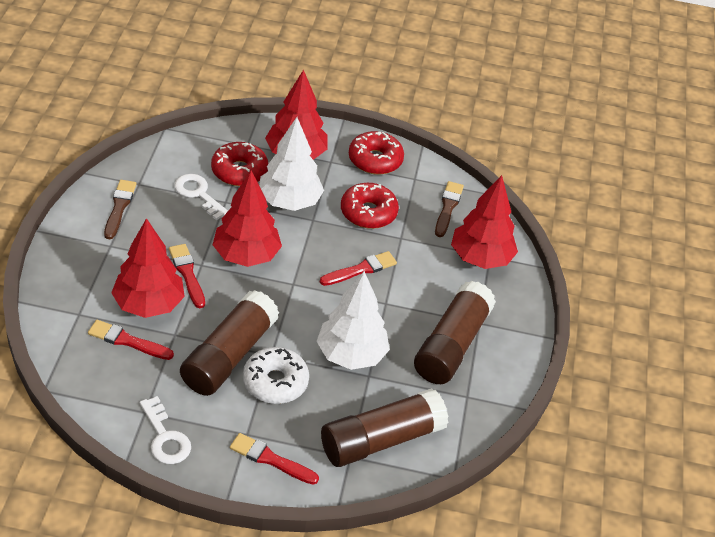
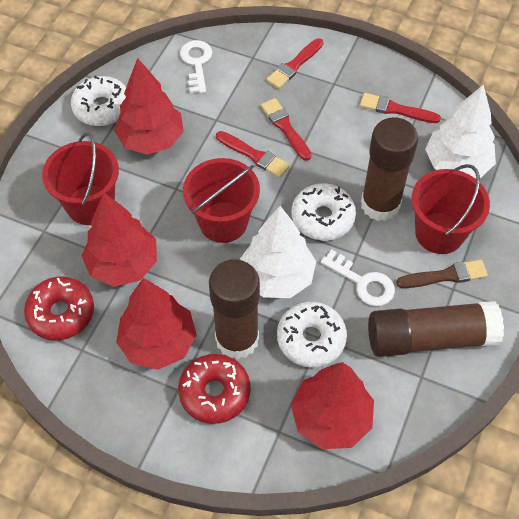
brown brush: 2 -> 1
red bucket: 0 -> 3
red donut: 3 -> 2
white donut: 1 -> 3

